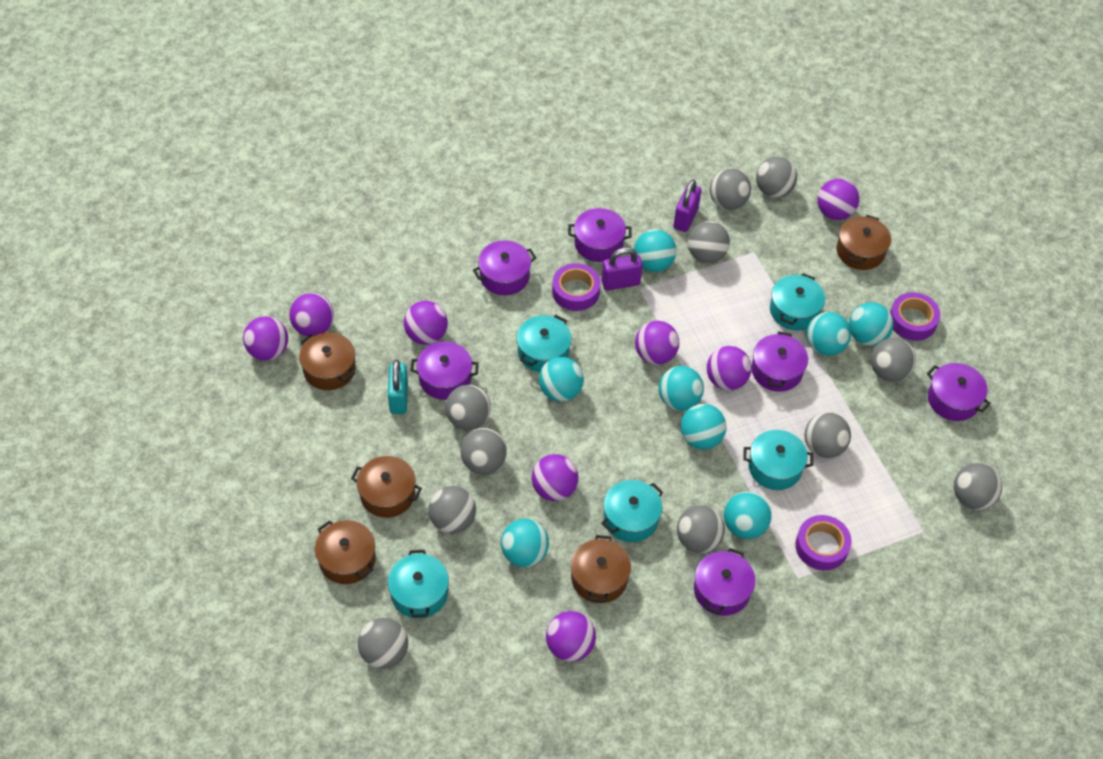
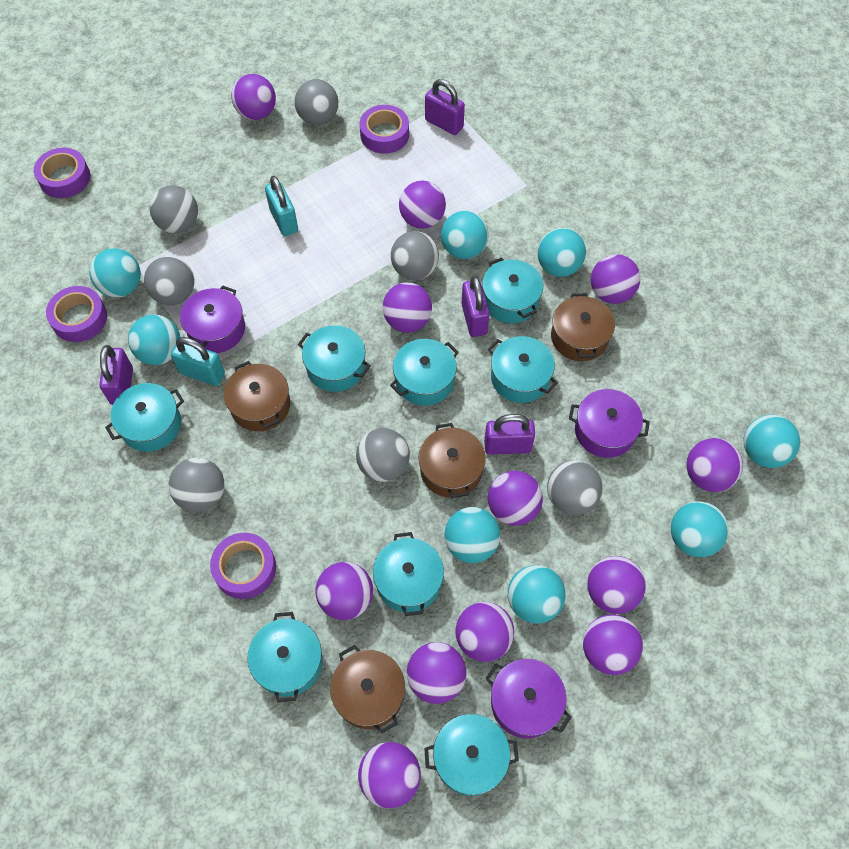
brown pot: 5 -> 4
grey ball: 11 -> 7
purple ball: 8 -> 12
purple padlock: 2 -> 4
purple pot: 6 -> 3
purple tape: 3 -> 4
turquoise padlock: 1 -> 2
turquoise pot: 5 -> 8

